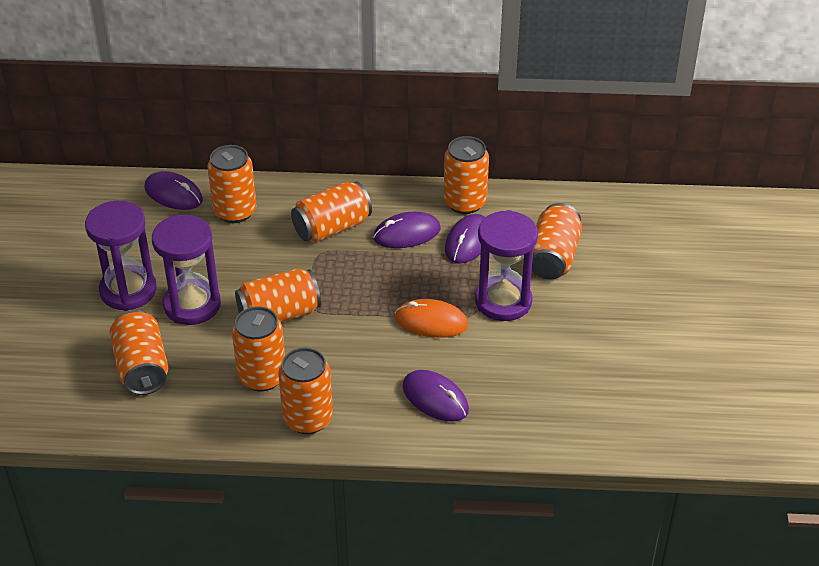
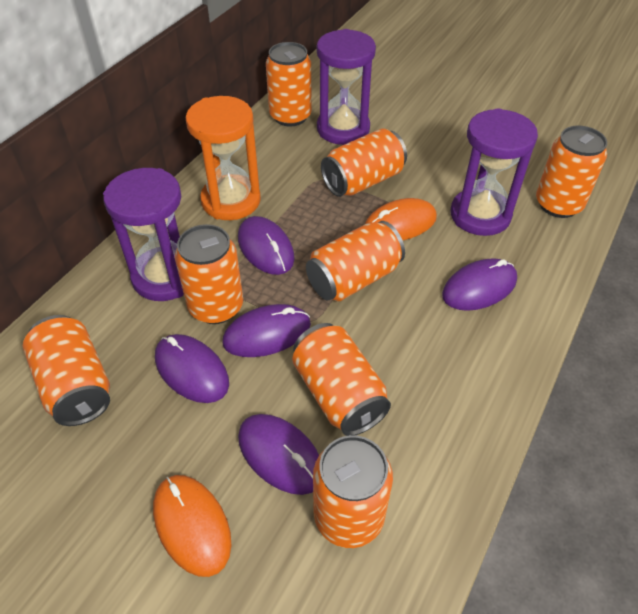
orange hourglass: 0 -> 1
orange mouse: 1 -> 2
purple mouse: 4 -> 5

